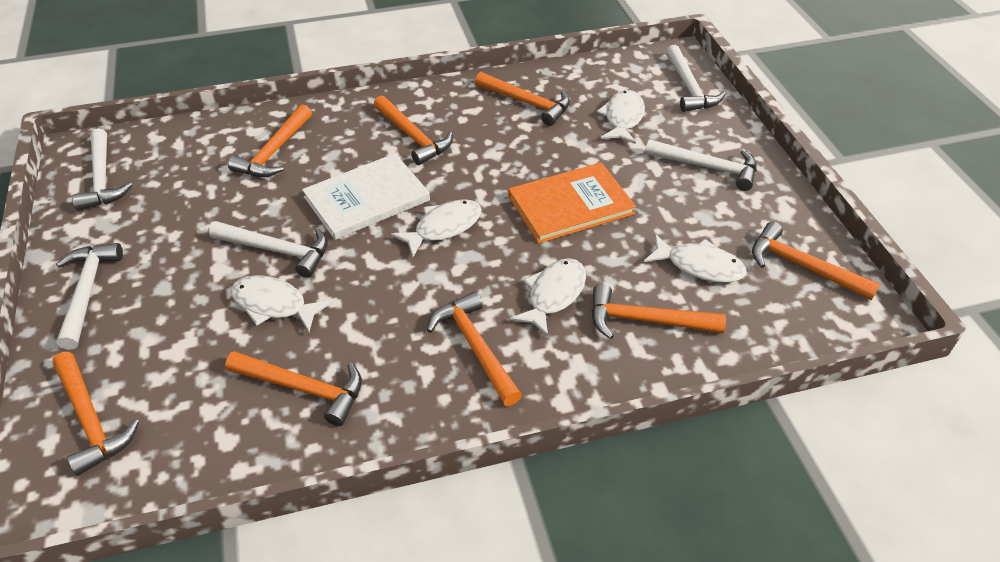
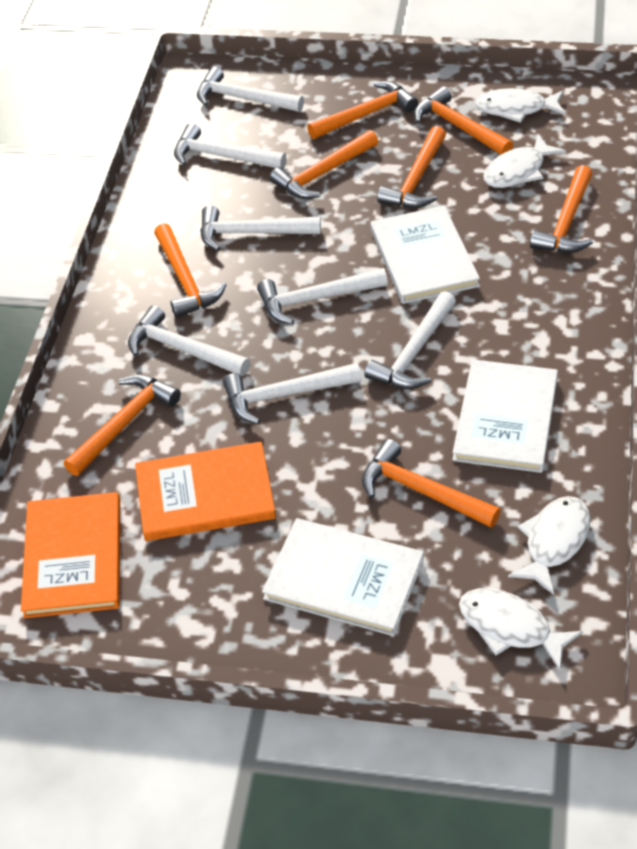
orange book: 1 -> 2
white book: 1 -> 3
white fish: 5 -> 4
white hammer: 5 -> 7

